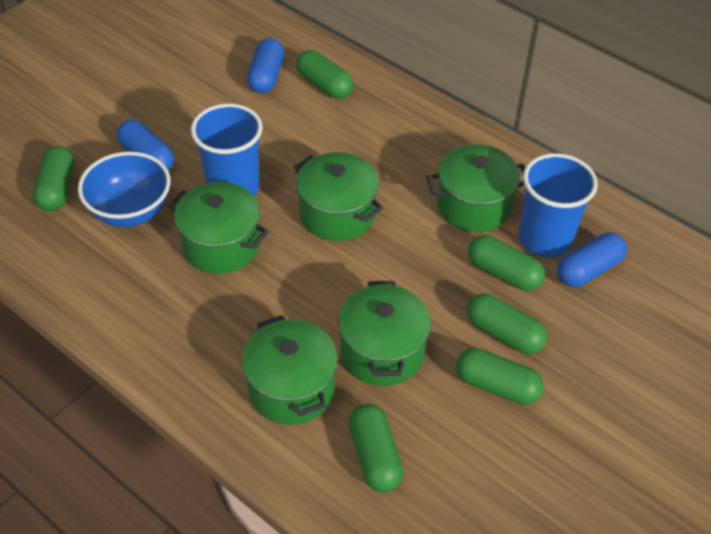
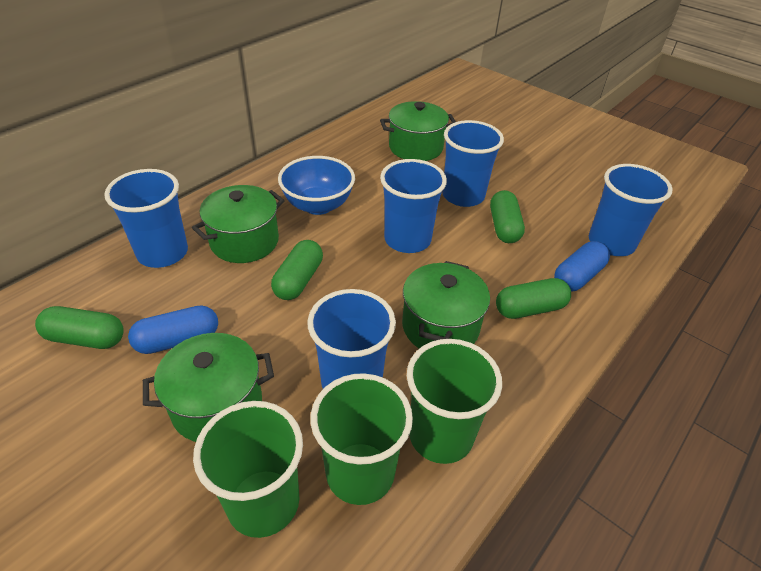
blue capsule: 3 -> 2
blue cup: 2 -> 5
green capsule: 6 -> 4
green cup: 0 -> 3
green pot: 5 -> 4

